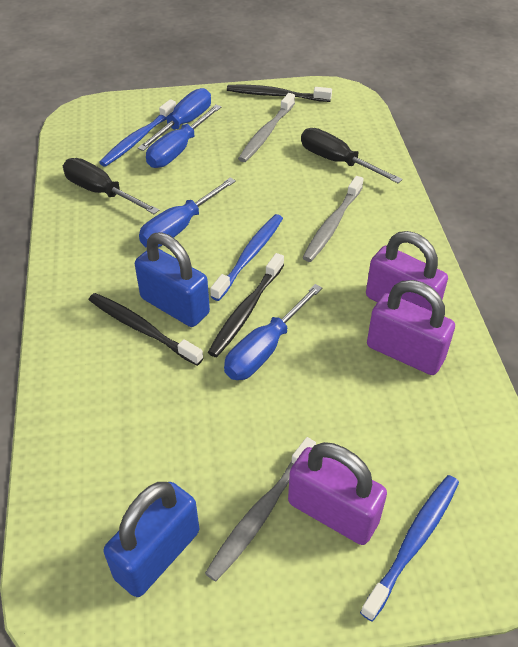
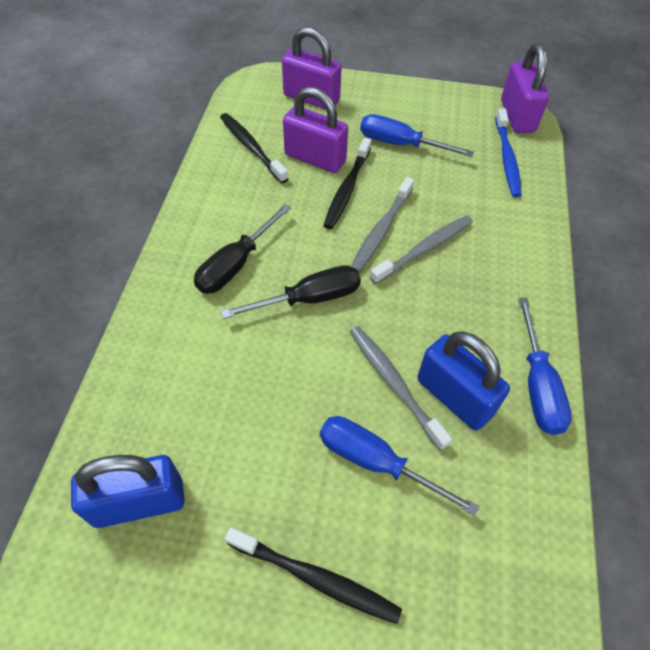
blue screwdriver: 4 -> 3
blue toothbrush: 3 -> 1

